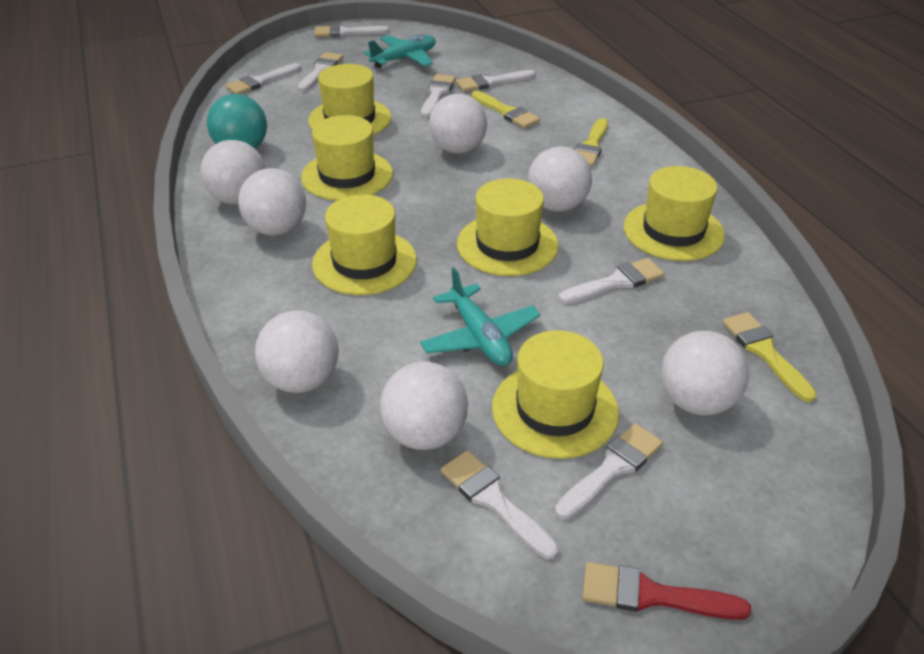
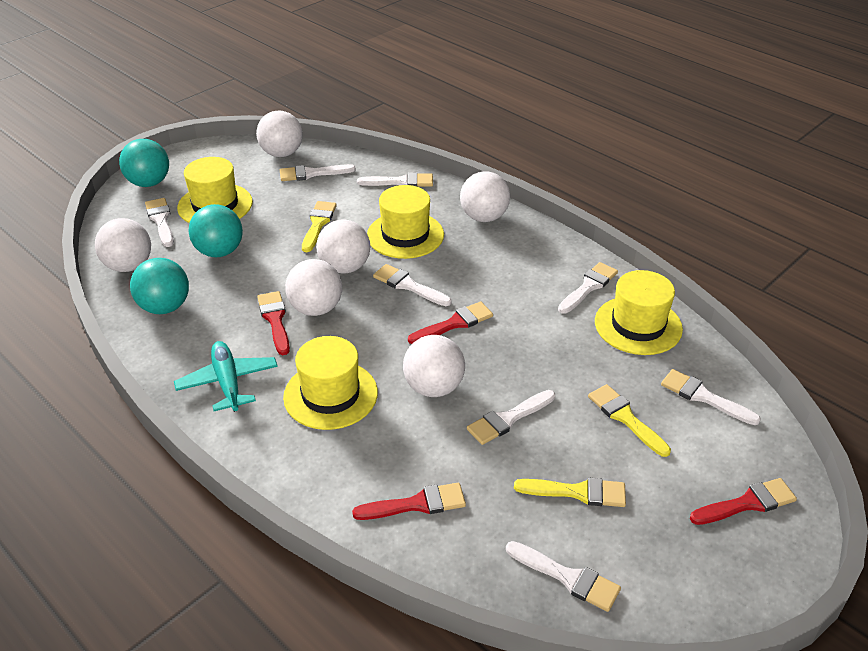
red brush: 1 -> 4
turquoise ball: 1 -> 3
turquoise plane: 2 -> 1
white ball: 7 -> 6
yellow hat: 6 -> 4

